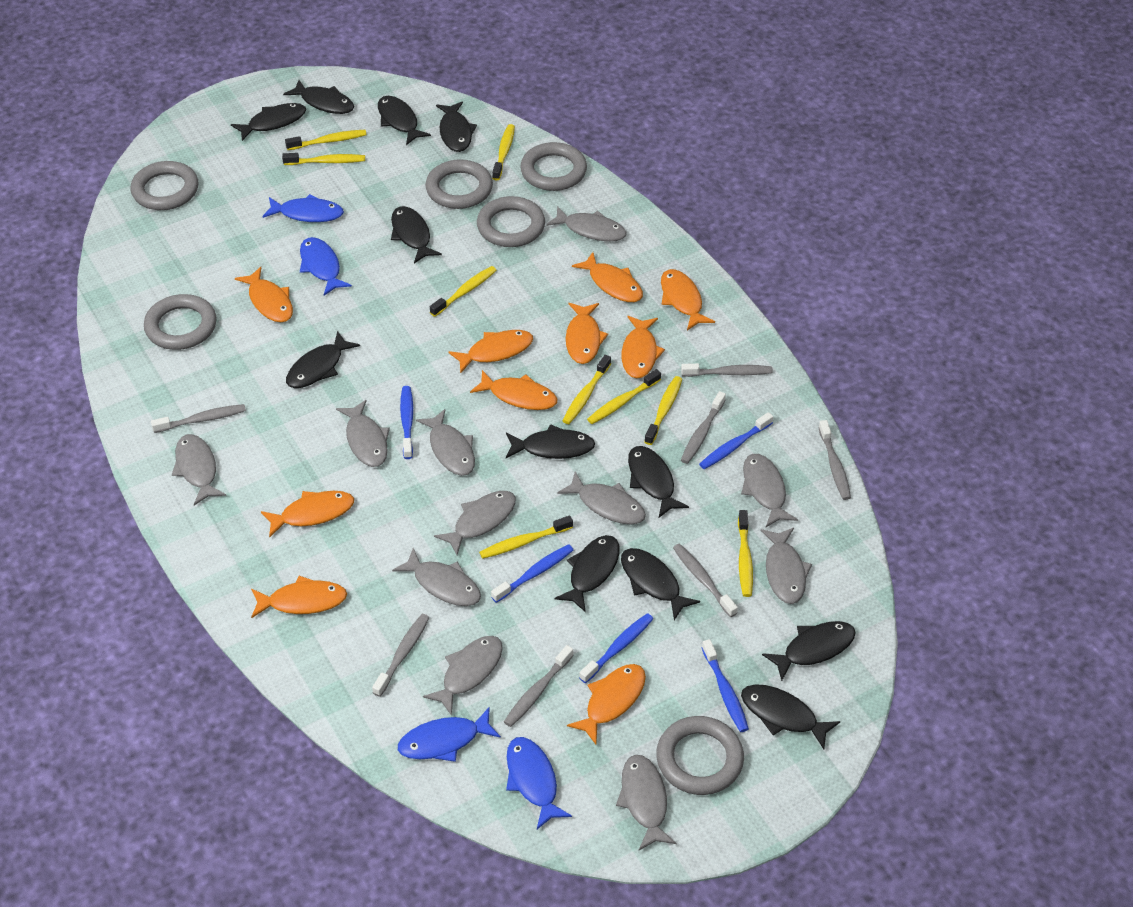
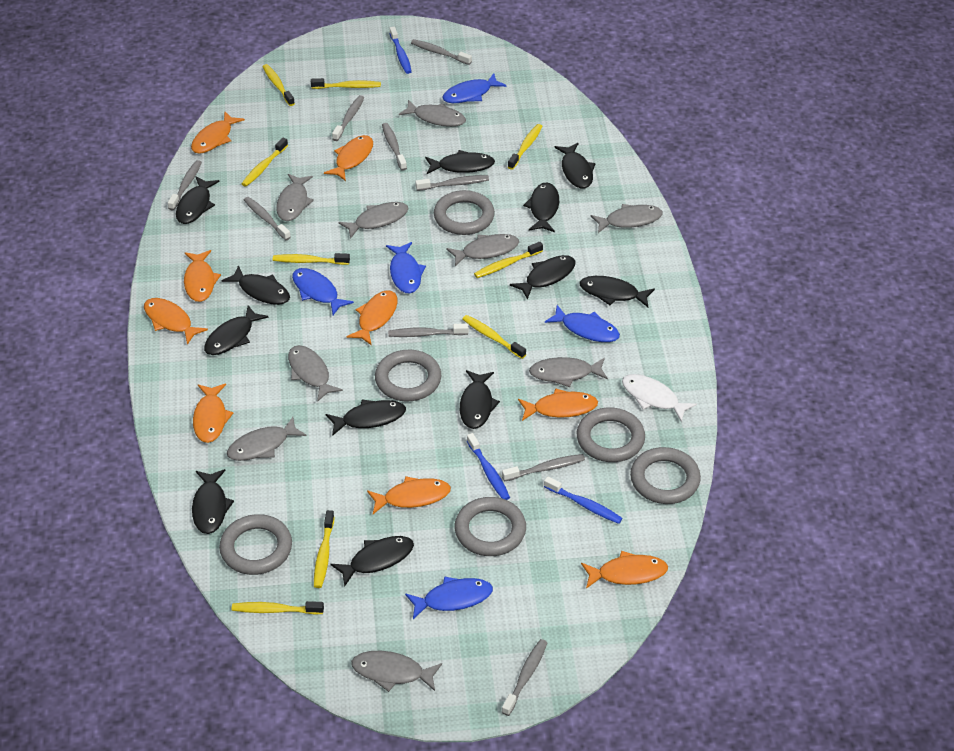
blue fish: 4 -> 5
blue toothbrush: 5 -> 3
grey fish: 11 -> 9
grey toothbrush: 7 -> 9
orange fish: 10 -> 9
white fish: 0 -> 1

